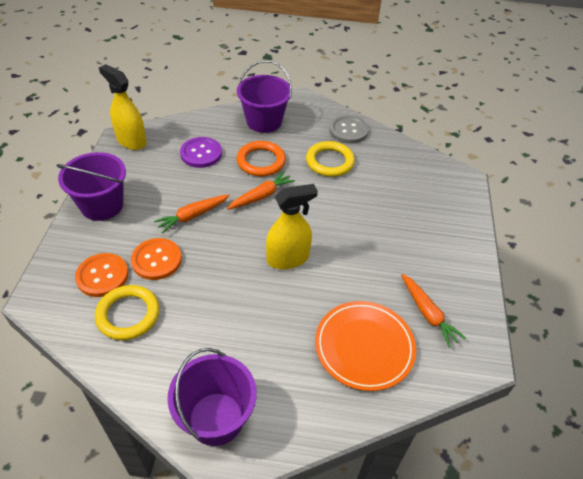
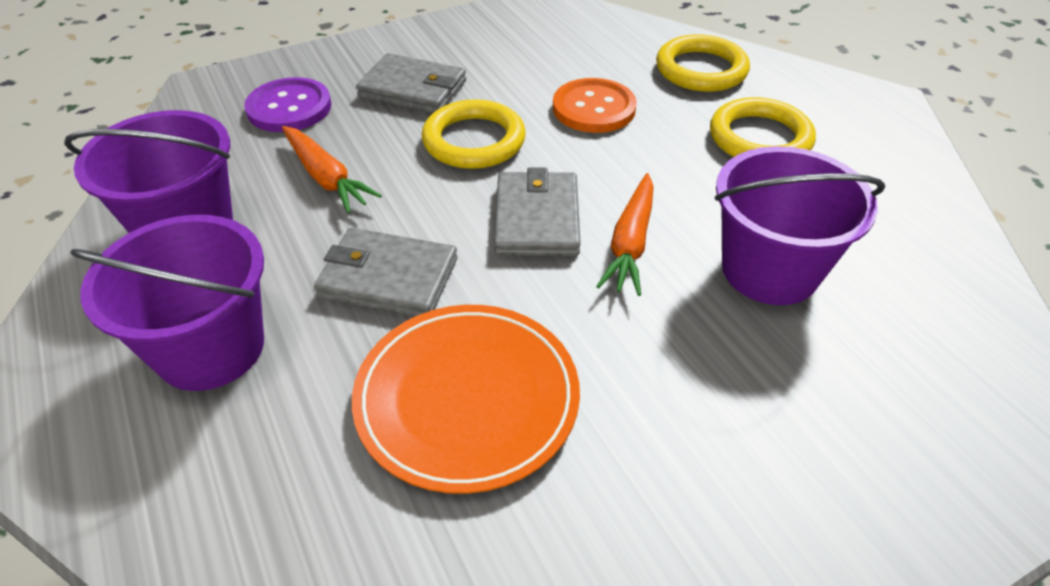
grey button: 1 -> 0
grey wallet: 0 -> 3
orange button: 2 -> 1
orange carrot: 3 -> 2
orange ring: 1 -> 0
yellow ring: 2 -> 3
yellow spray bottle: 2 -> 0

